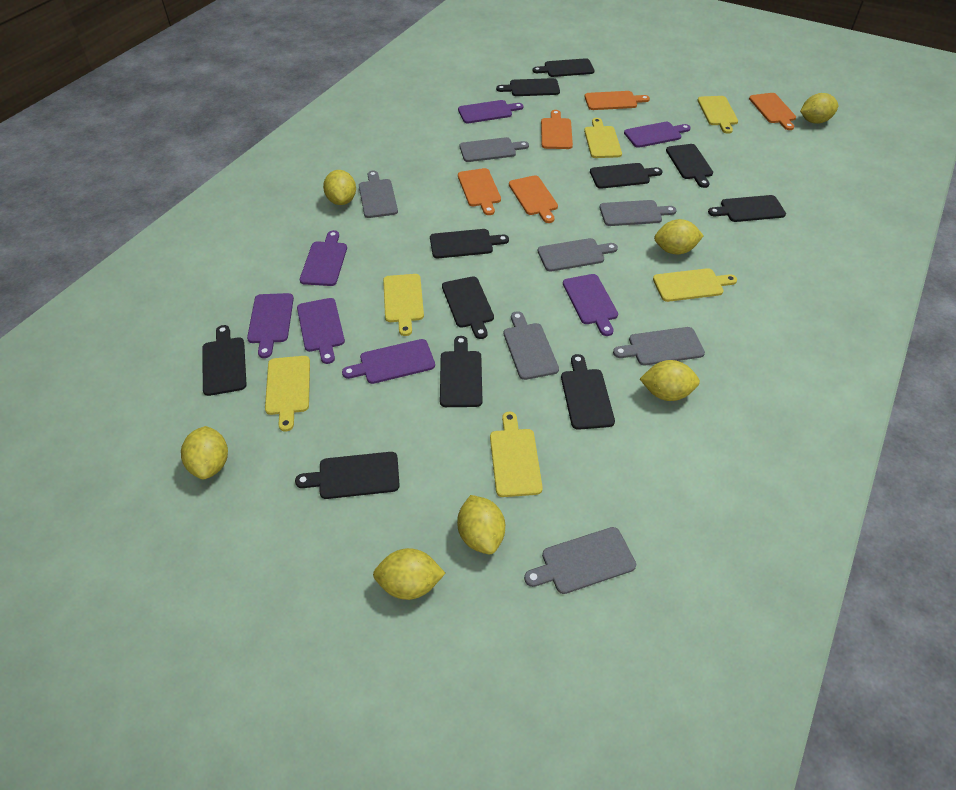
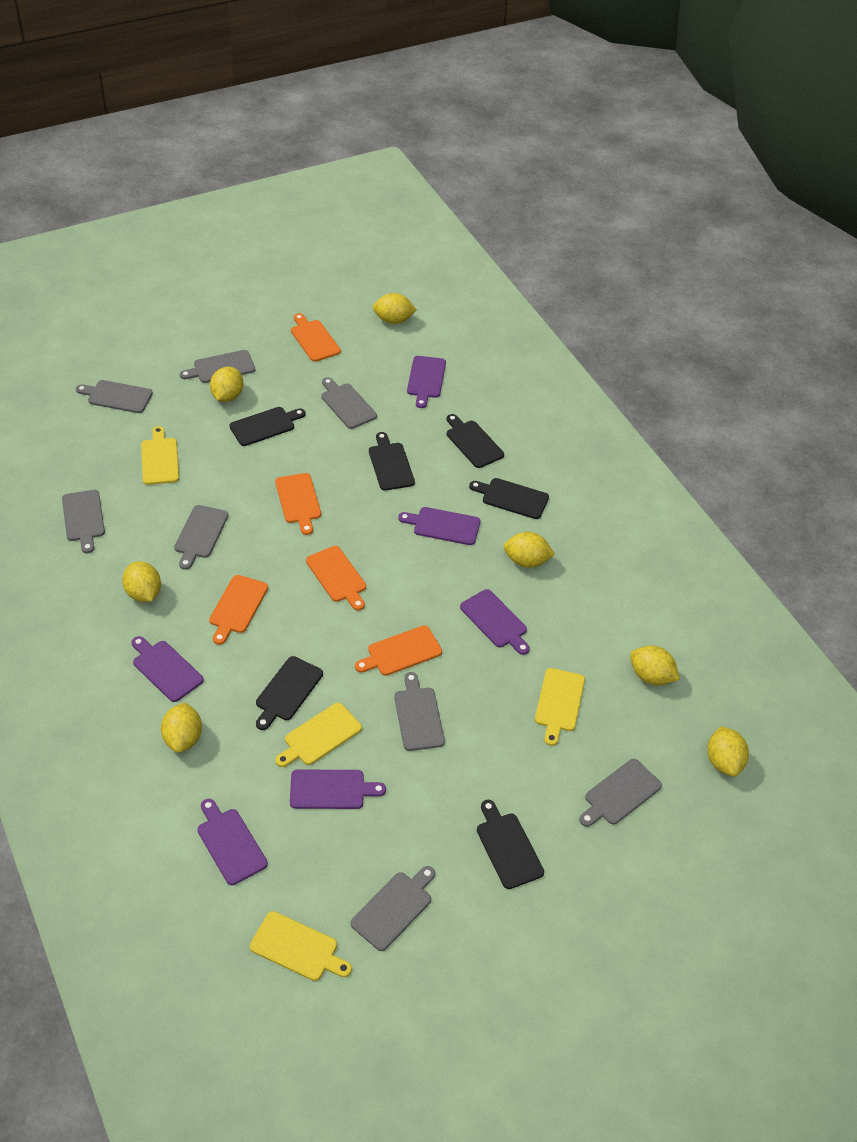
black cutting board: 11 -> 6
grey cutting board: 7 -> 8
purple cutting board: 7 -> 6
yellow cutting board: 6 -> 4

